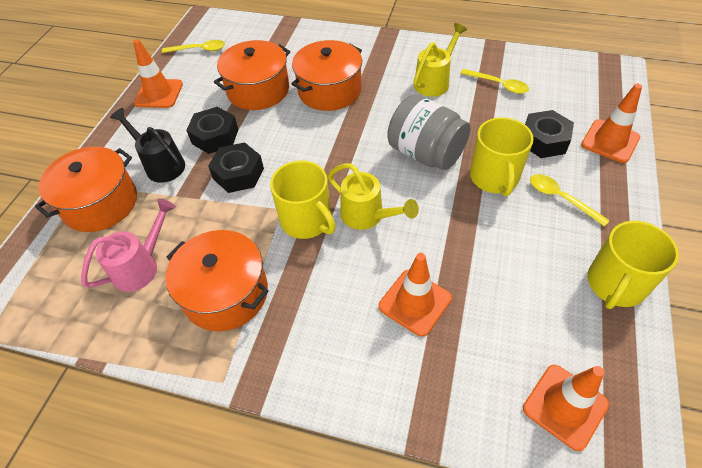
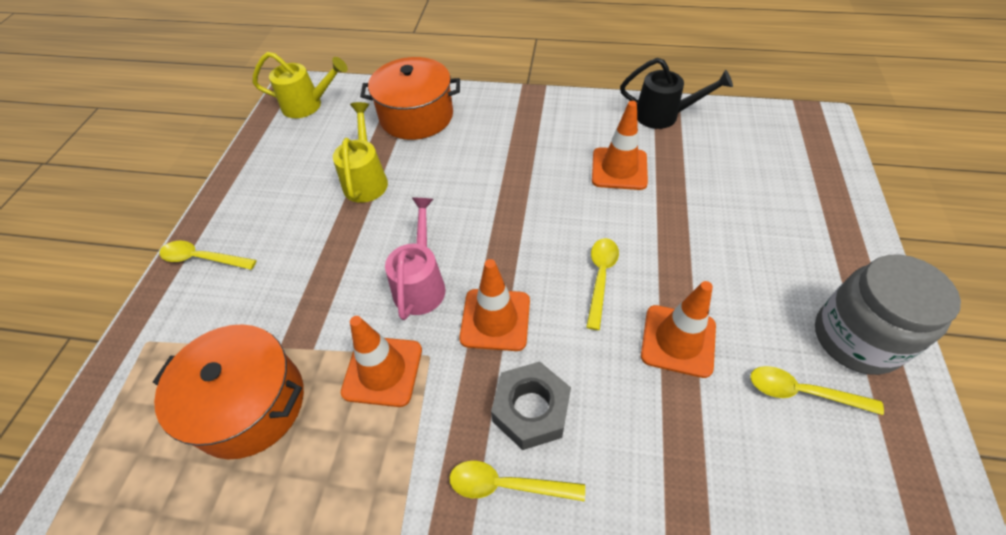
black nut: 3 -> 0
grey nut: 0 -> 1
orange pot: 4 -> 2
yellow mug: 3 -> 0
yellow spoon: 3 -> 4

